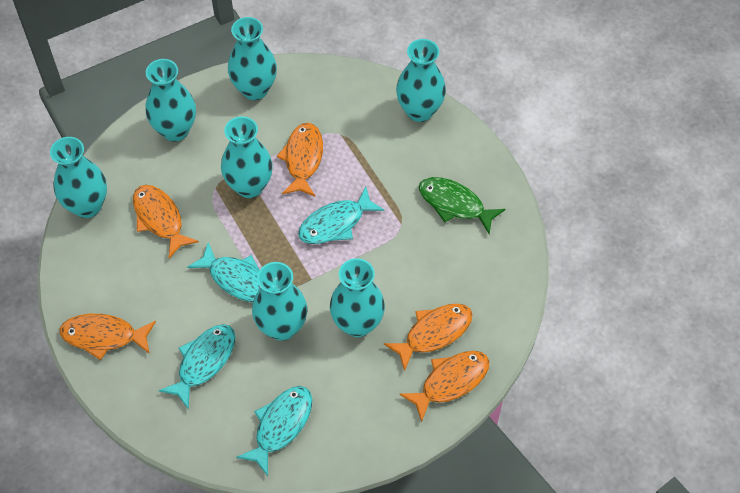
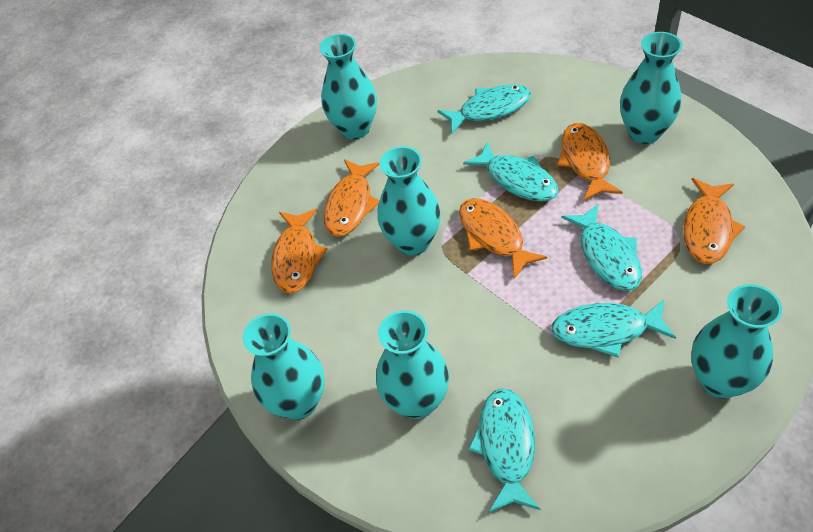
green fish: 1 -> 0
turquoise fish: 4 -> 5
turquoise vase: 7 -> 6

